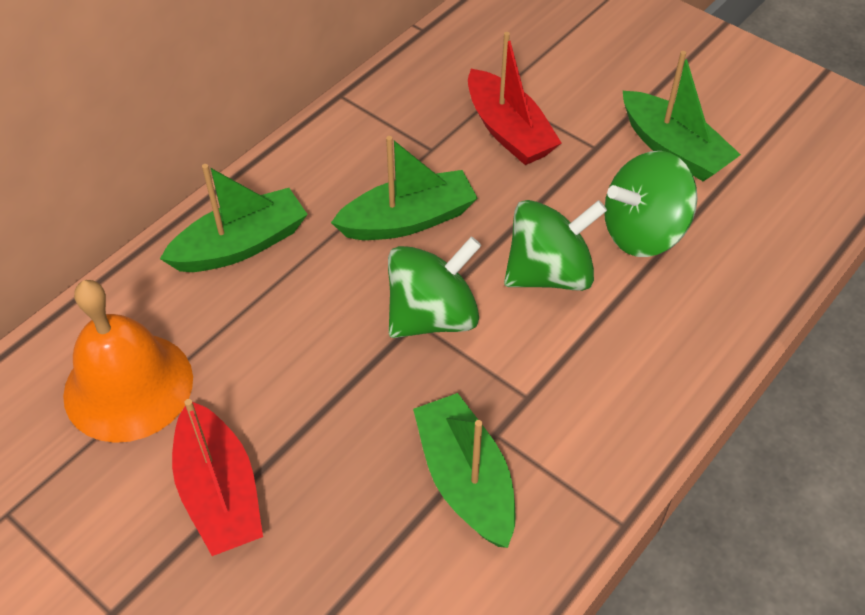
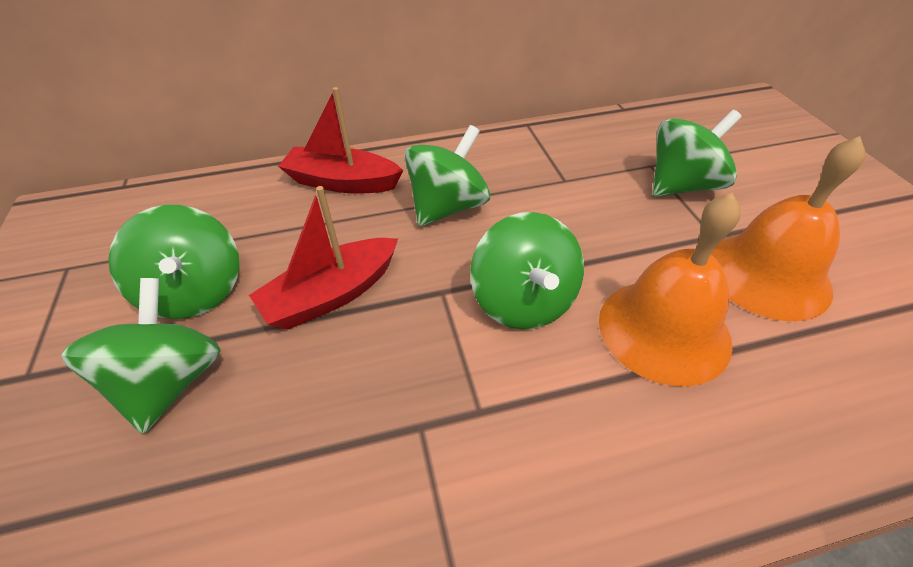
green boat: 4 -> 0
green spinning top: 3 -> 5
orange bell: 1 -> 2

